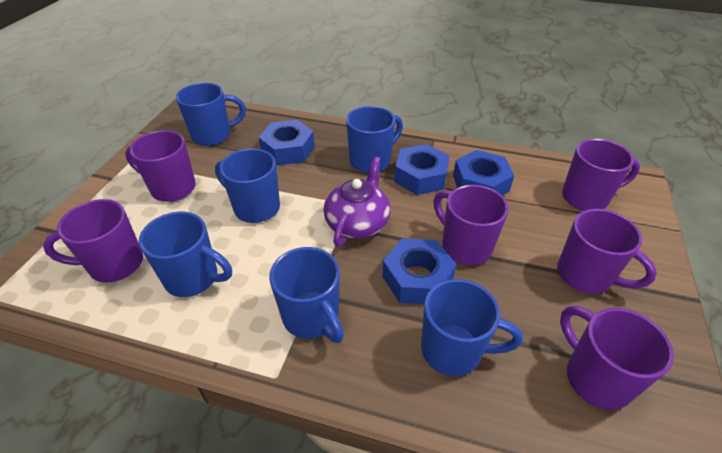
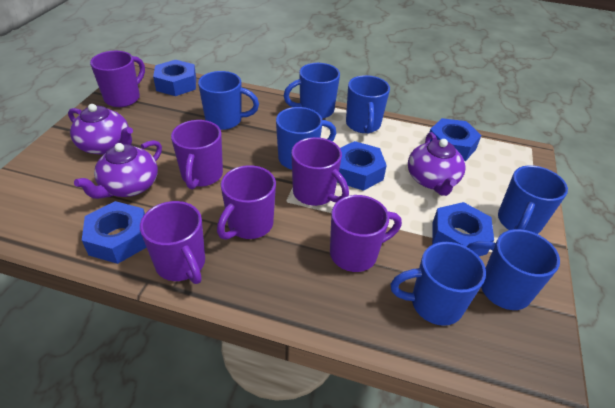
blue mug: 6 -> 7
blue nut: 4 -> 5
purple teapot: 1 -> 3

